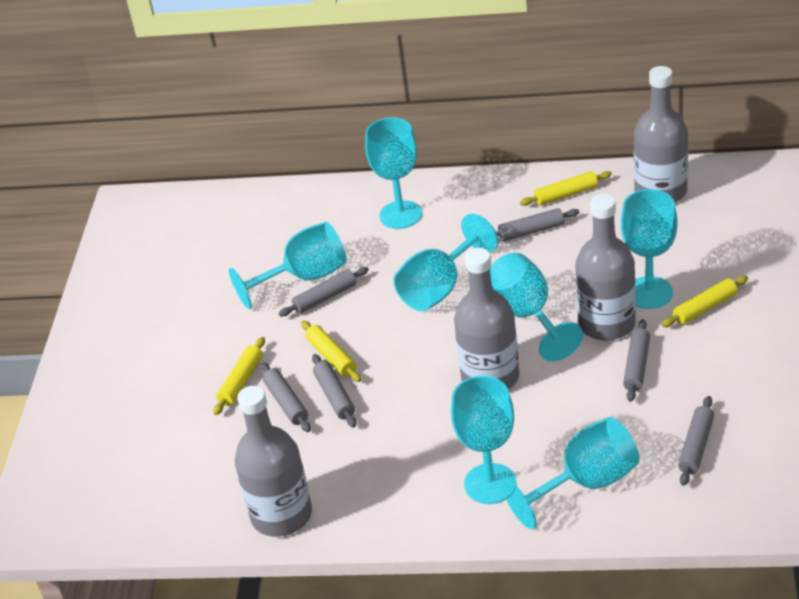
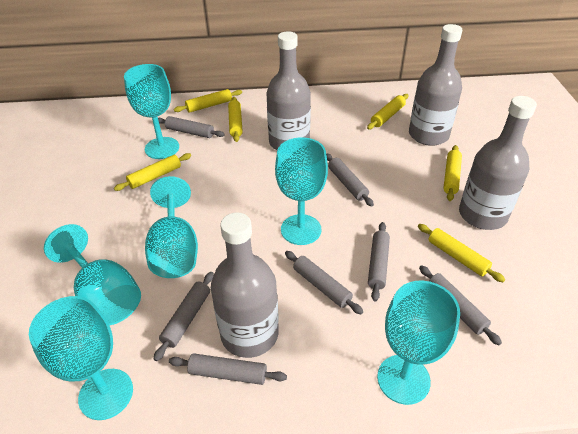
grey rolling pin: 6 -> 7
turquoise goblet: 7 -> 6
yellow rolling pin: 4 -> 6

